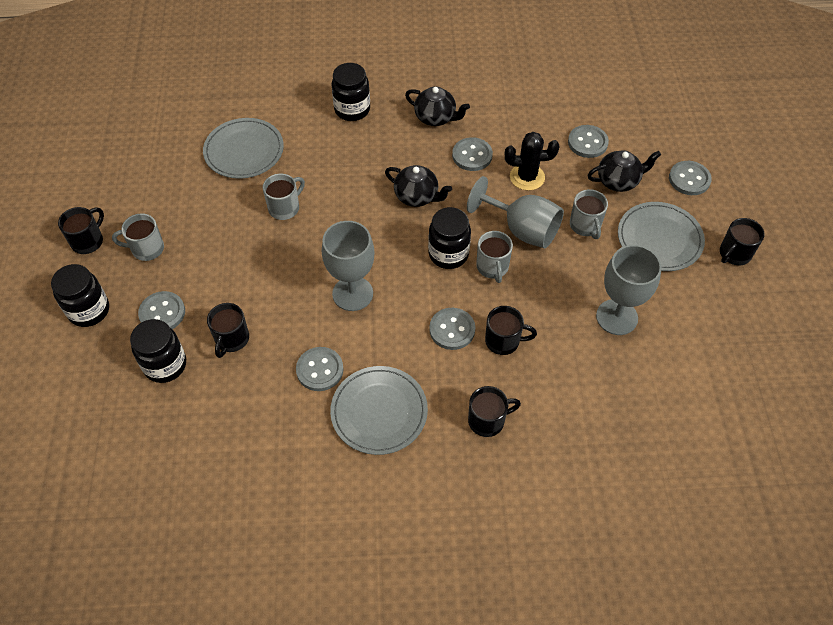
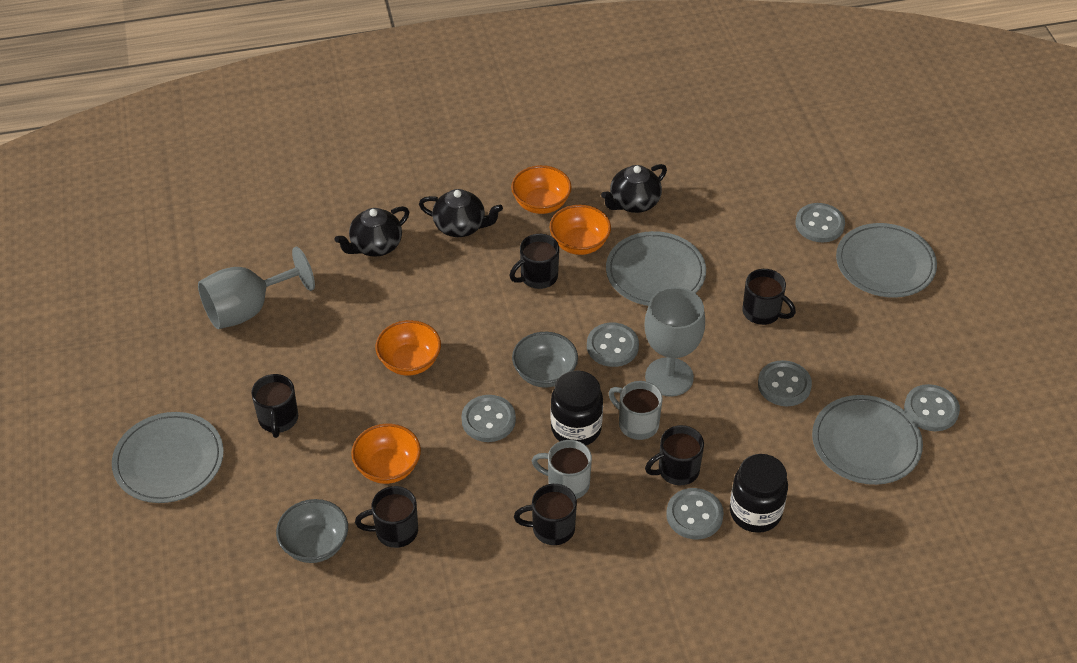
black cactus: 1 -> 0
black jar: 4 -> 2
black mug: 5 -> 6
grey bowl: 0 -> 2
grey goblet: 3 -> 2
grey mug: 4 -> 2
grey plate: 3 -> 4
orange bowl: 0 -> 4

